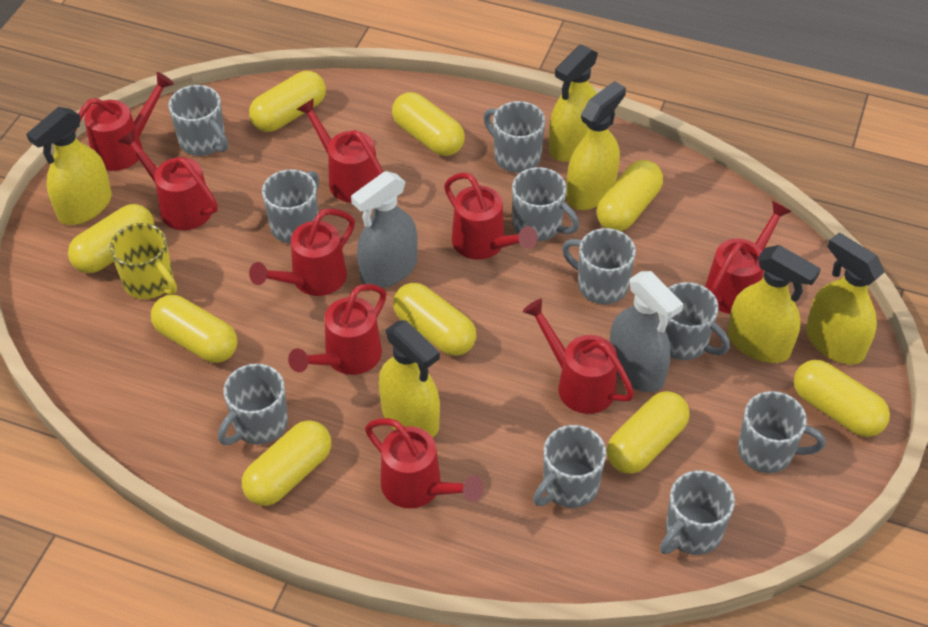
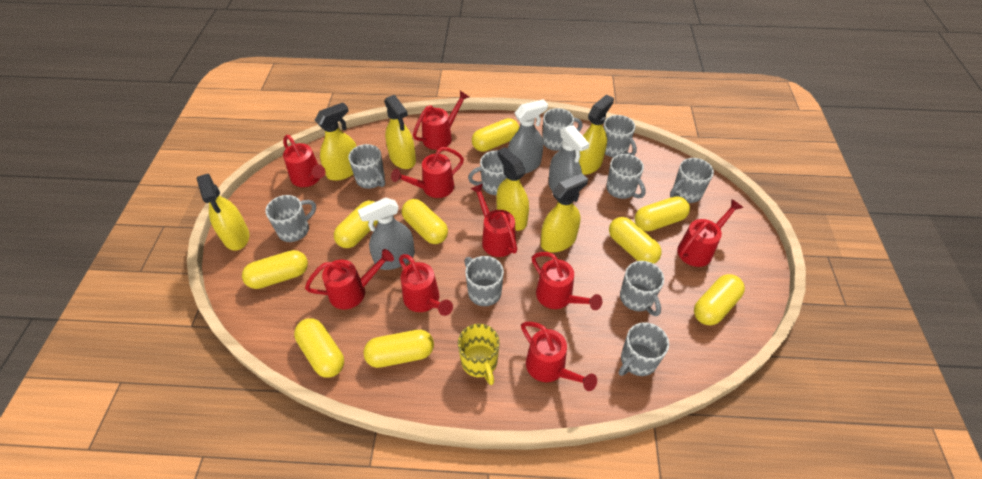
grey spray bottle: 2 -> 3

